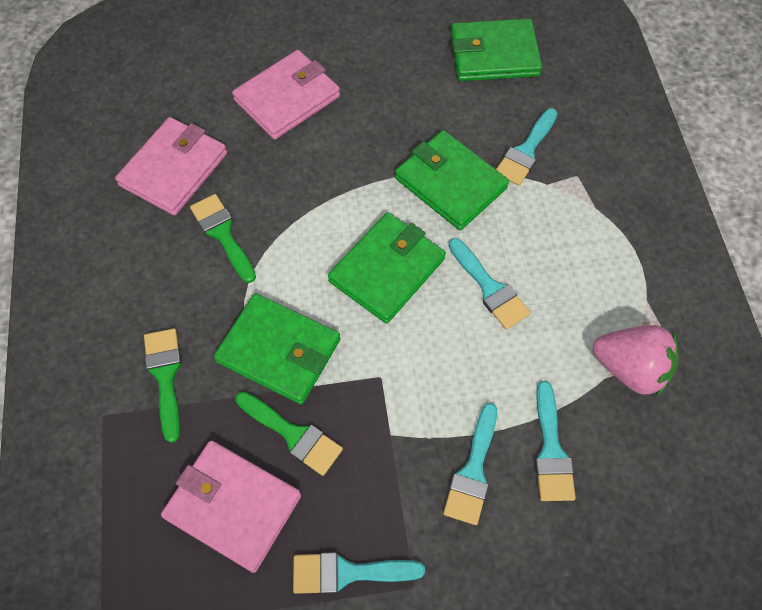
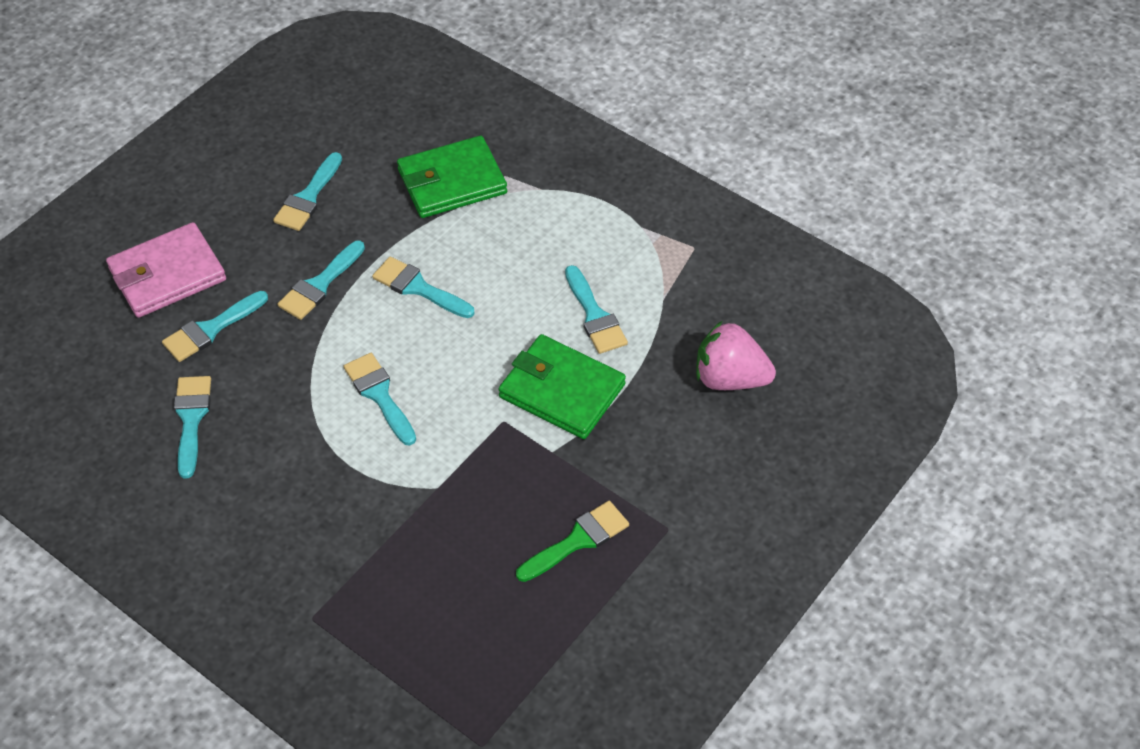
green brush: 3 -> 1
green wallet: 4 -> 2
pink wallet: 3 -> 1
turquoise brush: 5 -> 7

